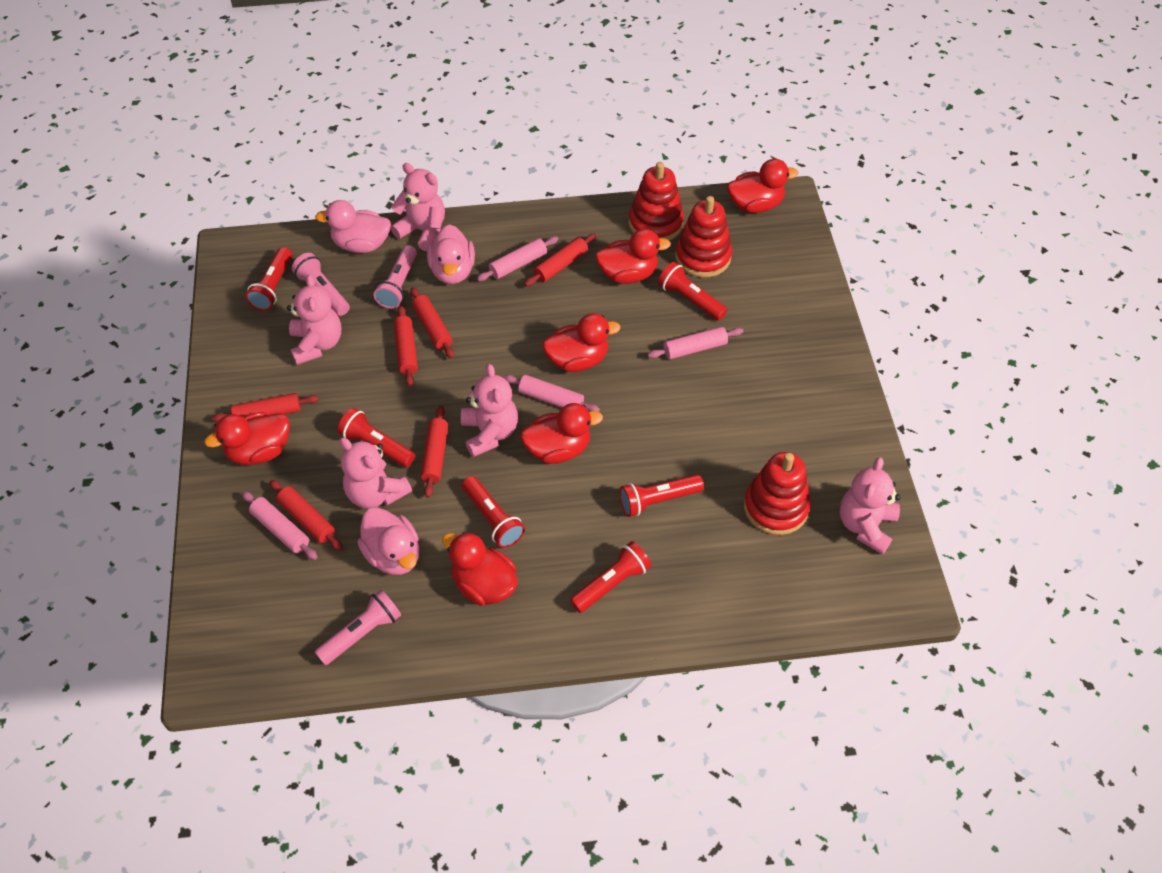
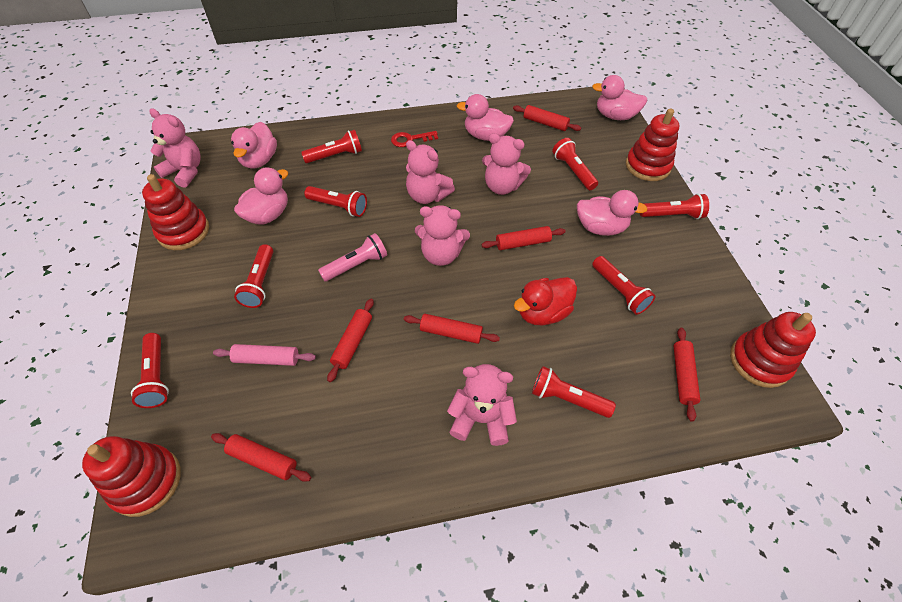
pink duck: 3 -> 5
pink flashlight: 3 -> 1
pink rolling pin: 4 -> 1
red duck: 6 -> 1
red flashlight: 6 -> 8
red key: 0 -> 1
red stacking toy: 3 -> 4

